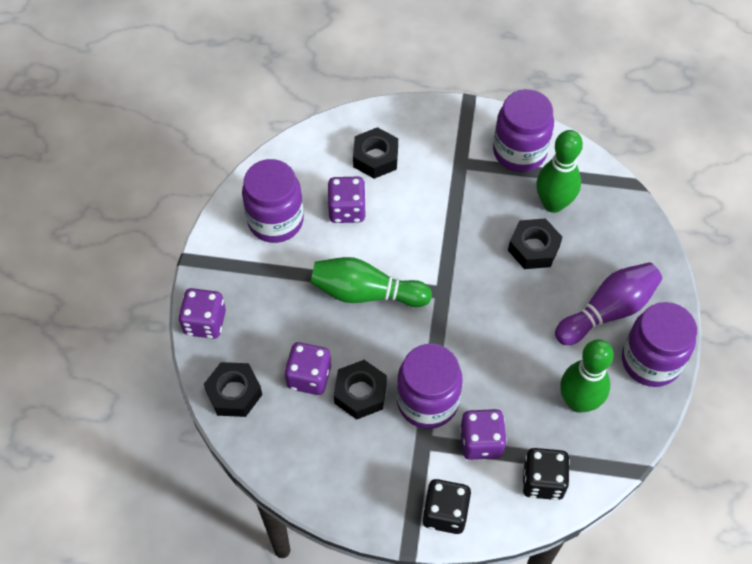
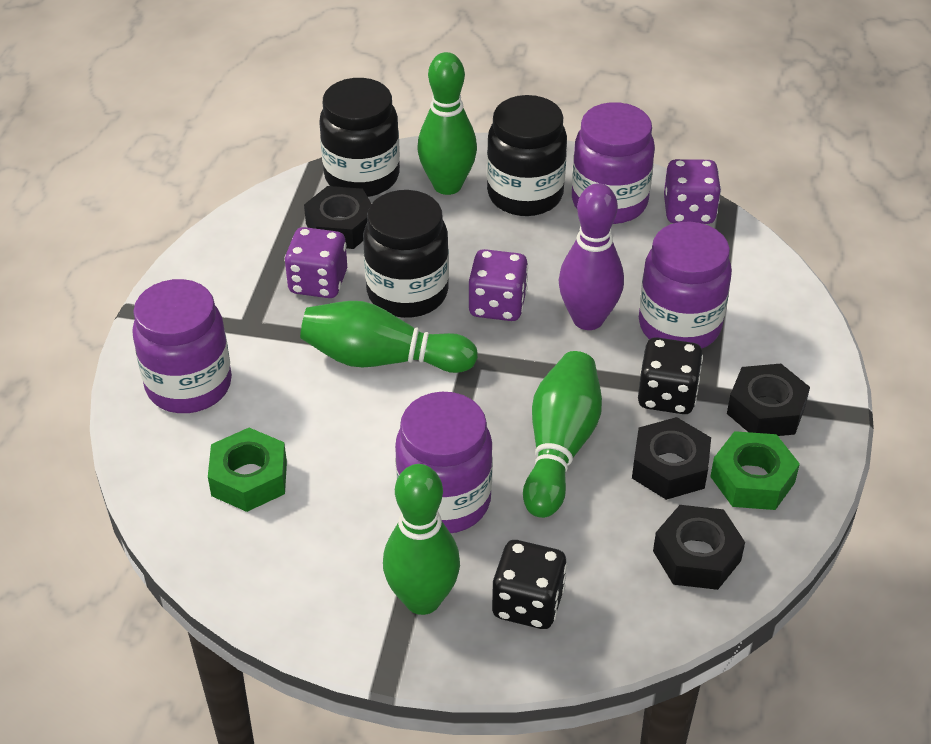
black jar: 0 -> 3
green bowling pin: 3 -> 4
green nut: 0 -> 2
purple dice: 4 -> 3

